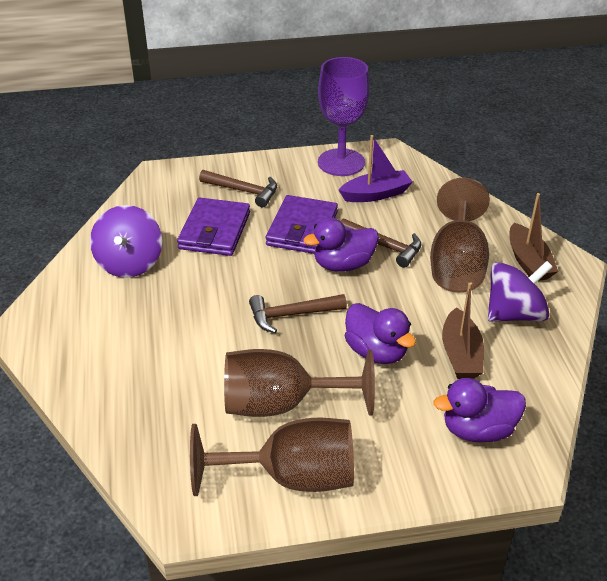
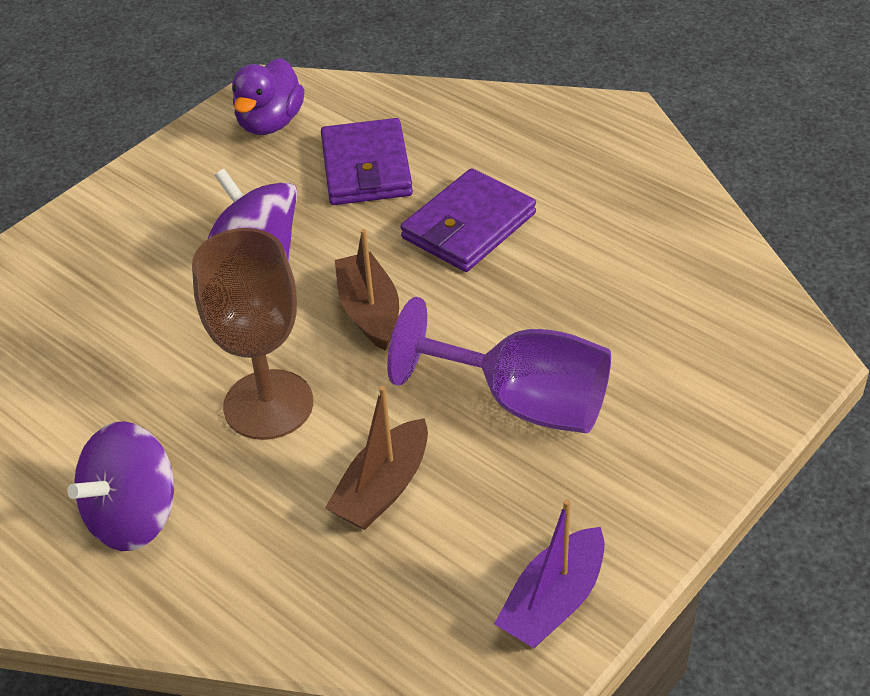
brown goblet: 3 -> 1
brown hammer: 3 -> 0
purple duck: 3 -> 1

